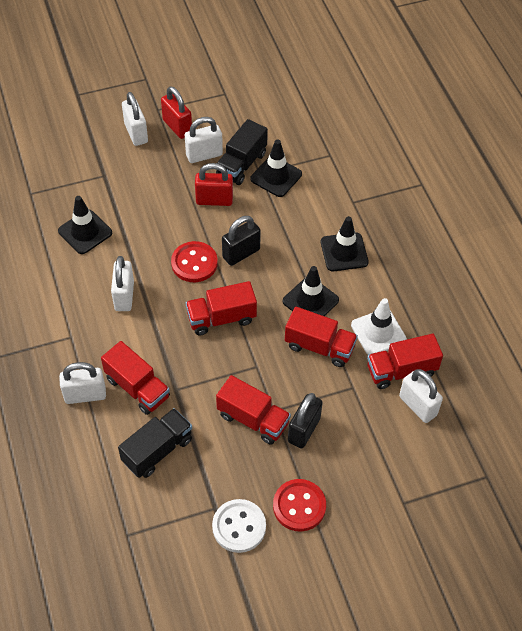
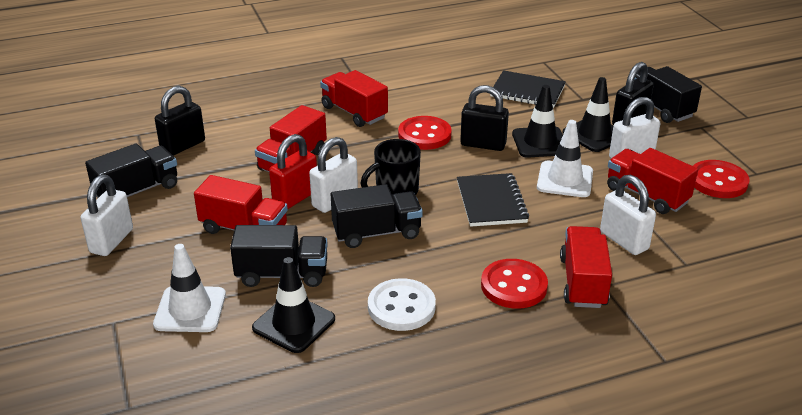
black mug: 0 -> 1
black notebook: 0 -> 2
black padlock: 2 -> 3
black traffic cone: 4 -> 3
black truck: 2 -> 4
red button: 2 -> 3
red padlock: 2 -> 1
white padlock: 5 -> 4
white traffic cone: 1 -> 2

